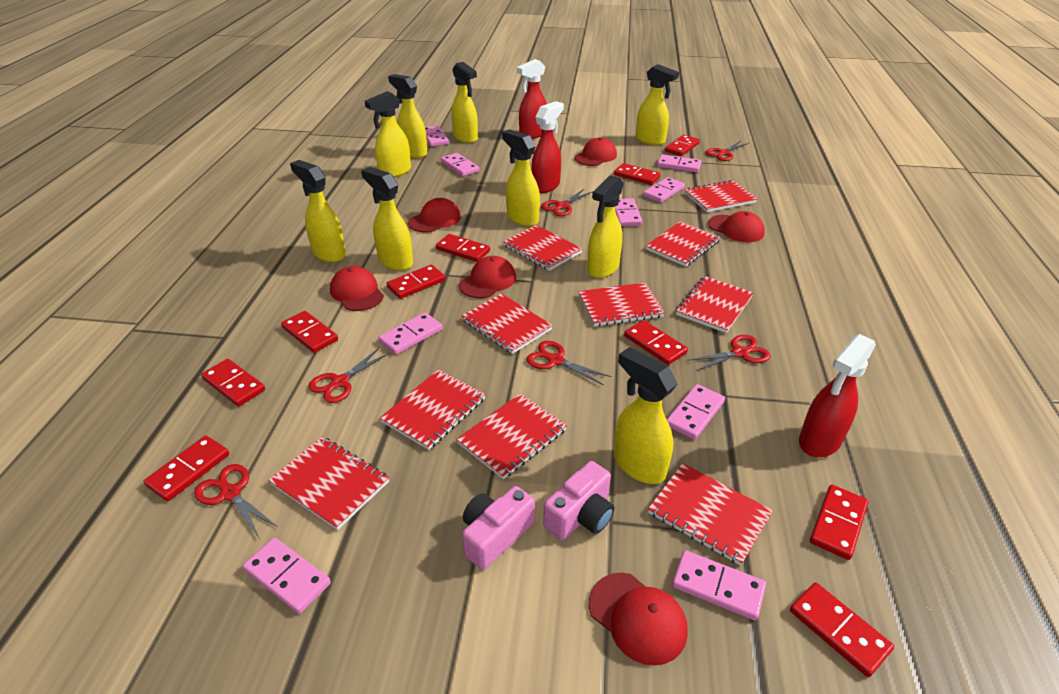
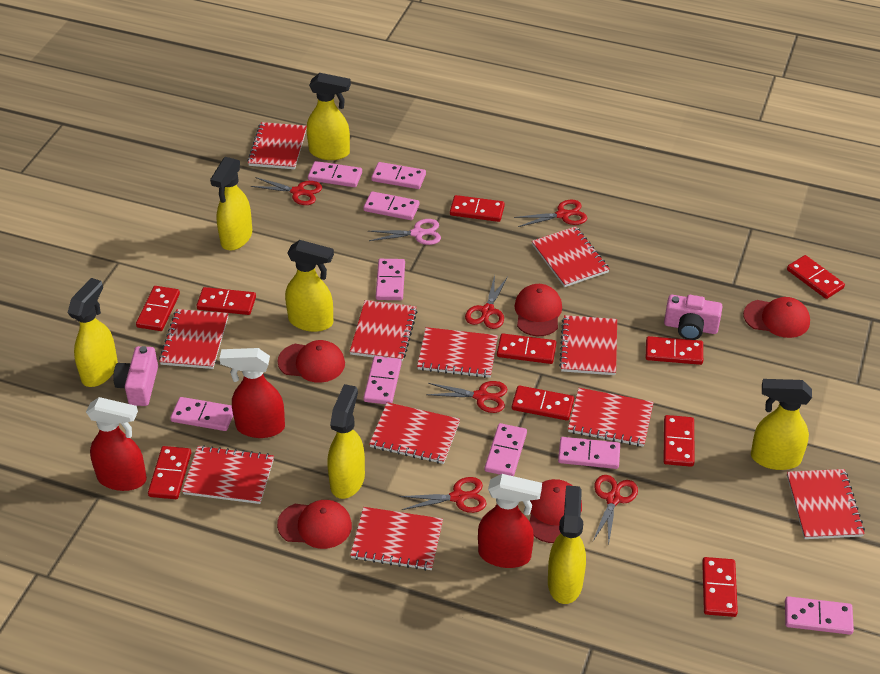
pink scissors: 0 -> 1
red cap: 6 -> 5
red notebook: 10 -> 11
yellow spray bottle: 9 -> 7

